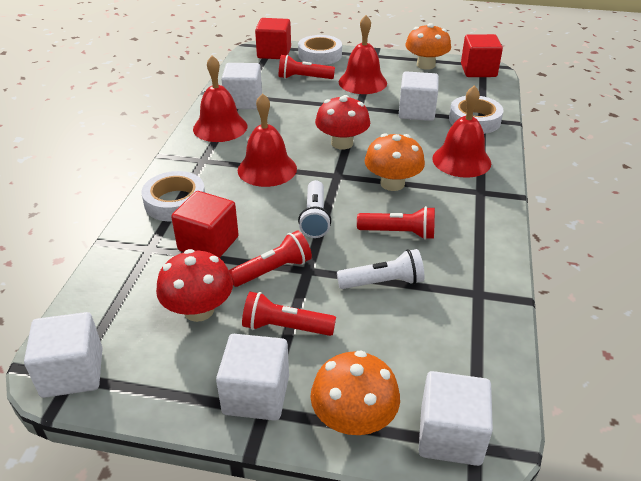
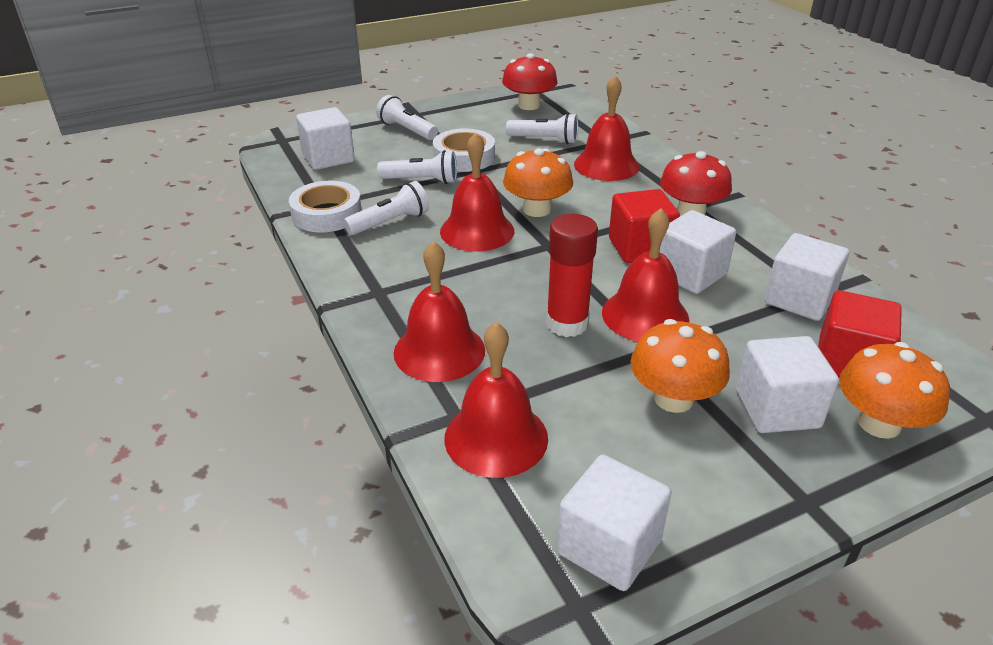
red bell: 4 -> 5
red cube: 3 -> 2
red flashlight: 4 -> 0
red glue stick: 0 -> 1
white flashlight: 2 -> 4
white tape: 3 -> 2

